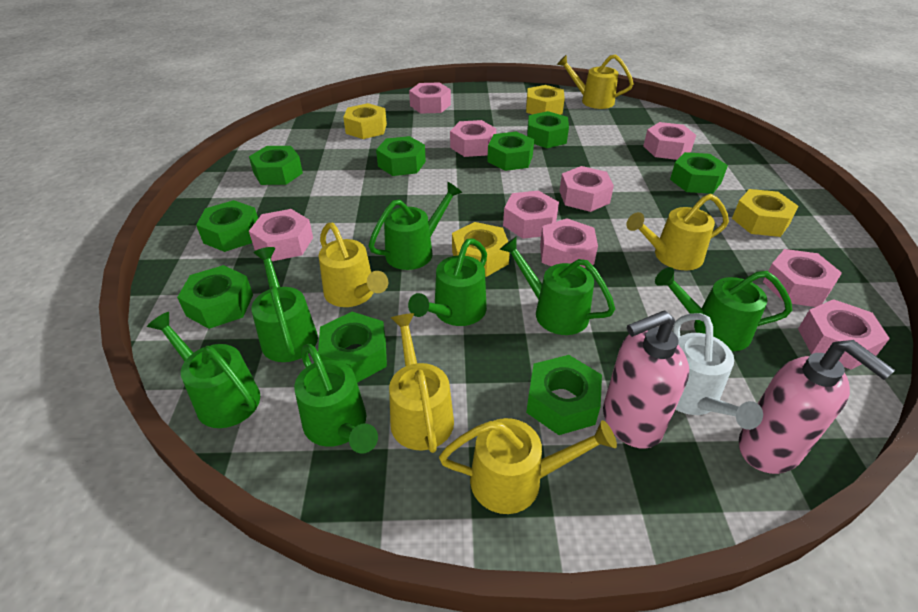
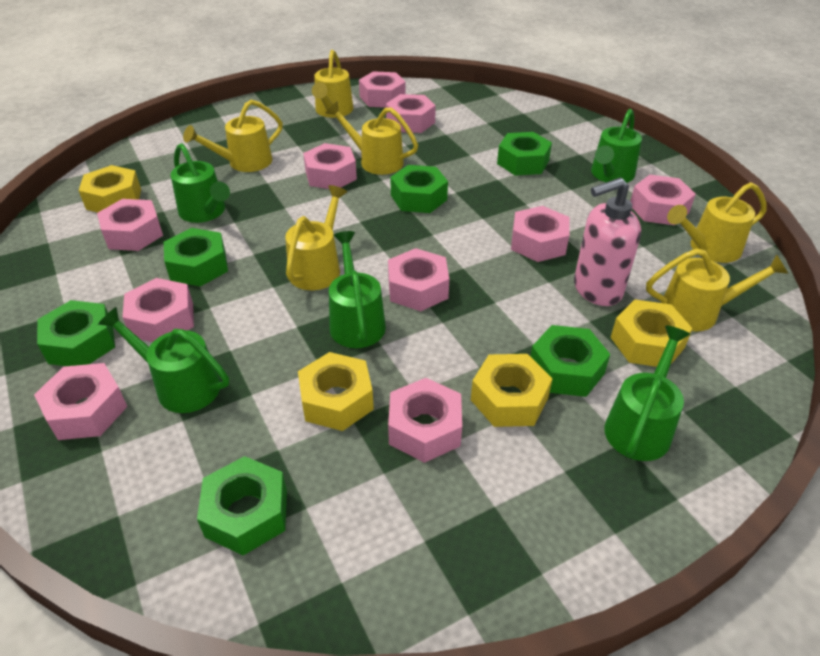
green nut: 9 -> 6
green watering can: 7 -> 5
pink nut: 9 -> 10
pink soap dispenser: 2 -> 1
white watering can: 1 -> 0
yellow watering can: 5 -> 6

